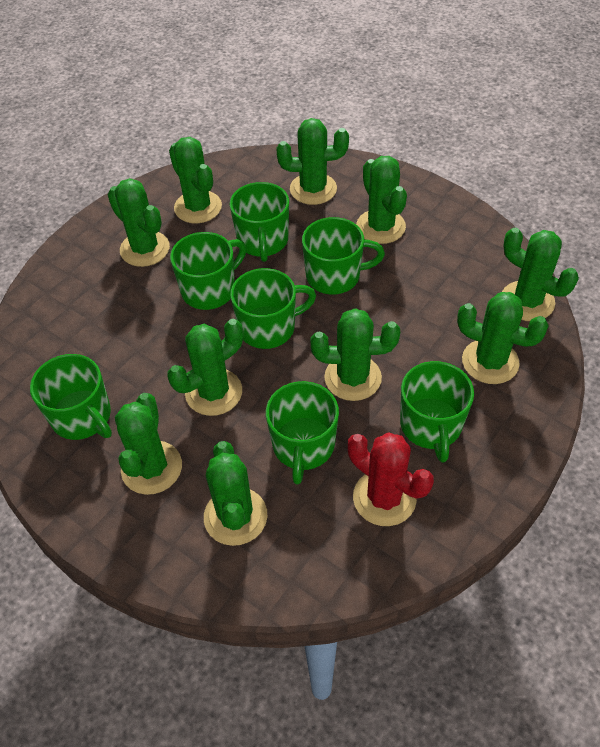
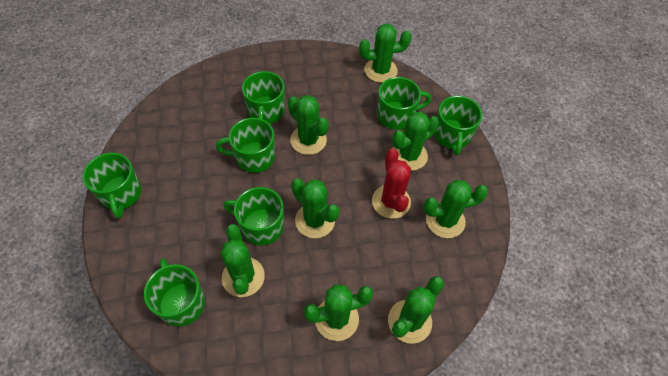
green cactus: 10 -> 8

